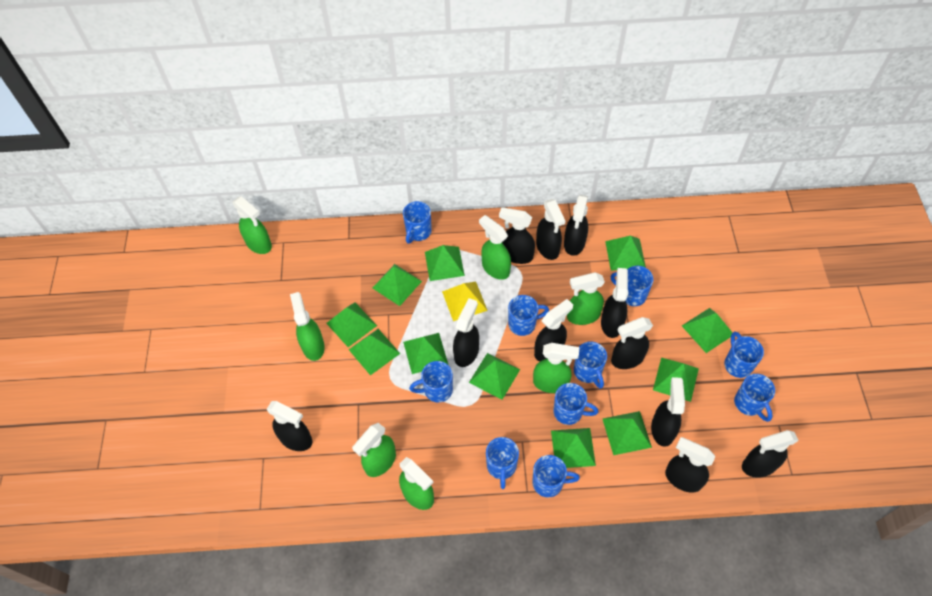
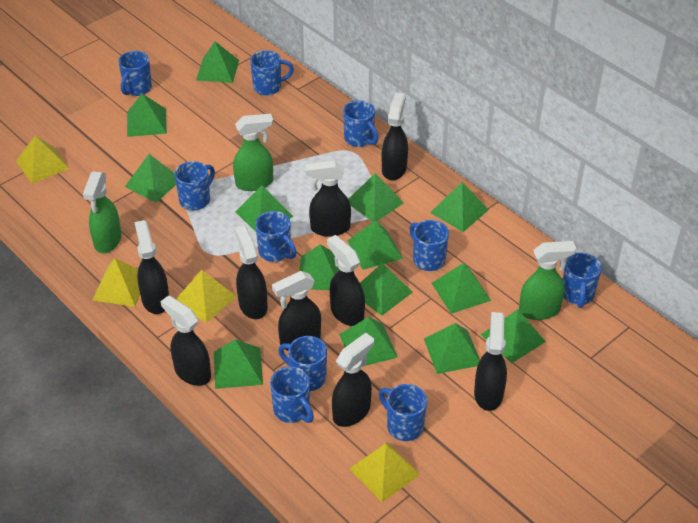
black spray bottle: 11 -> 9
green pyramid: 11 -> 14
green spray bottle: 7 -> 3
yellow pyramid: 1 -> 4

